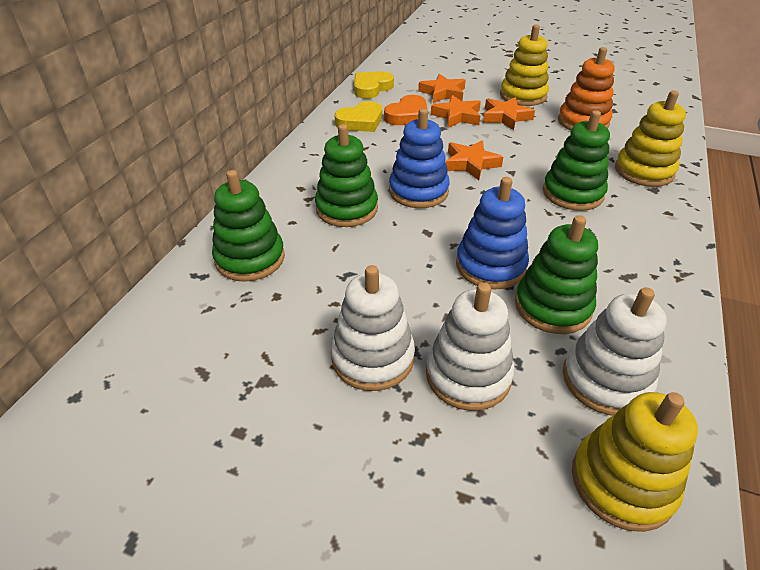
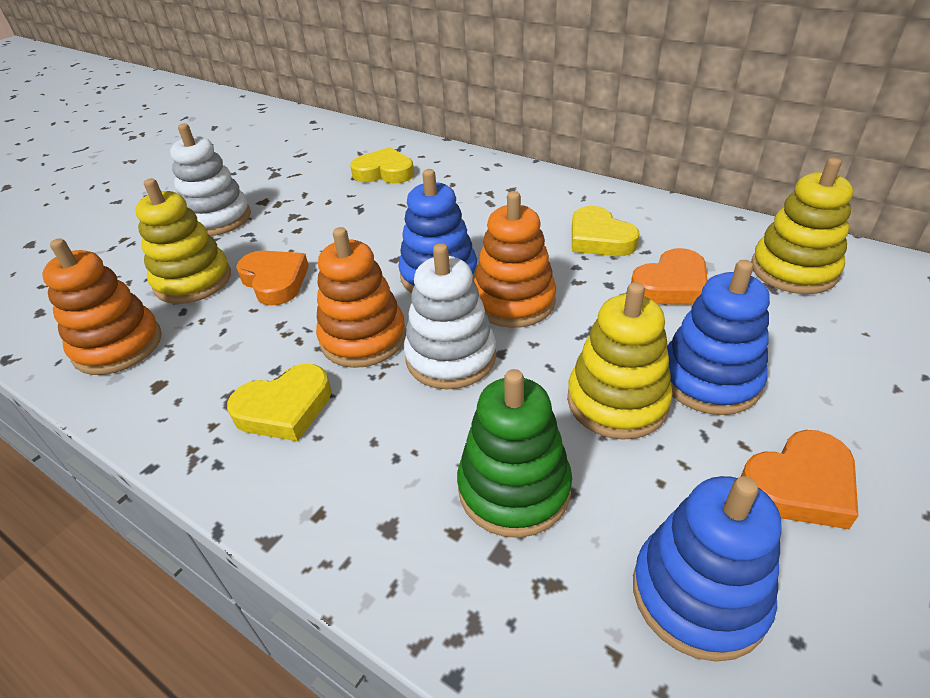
blue stacking toy: 2 -> 3
green stacking toy: 4 -> 1
orange heart: 1 -> 3
orange stacking toy: 1 -> 3
orange star: 4 -> 0
white stacking toy: 3 -> 2
yellow heart: 2 -> 3

